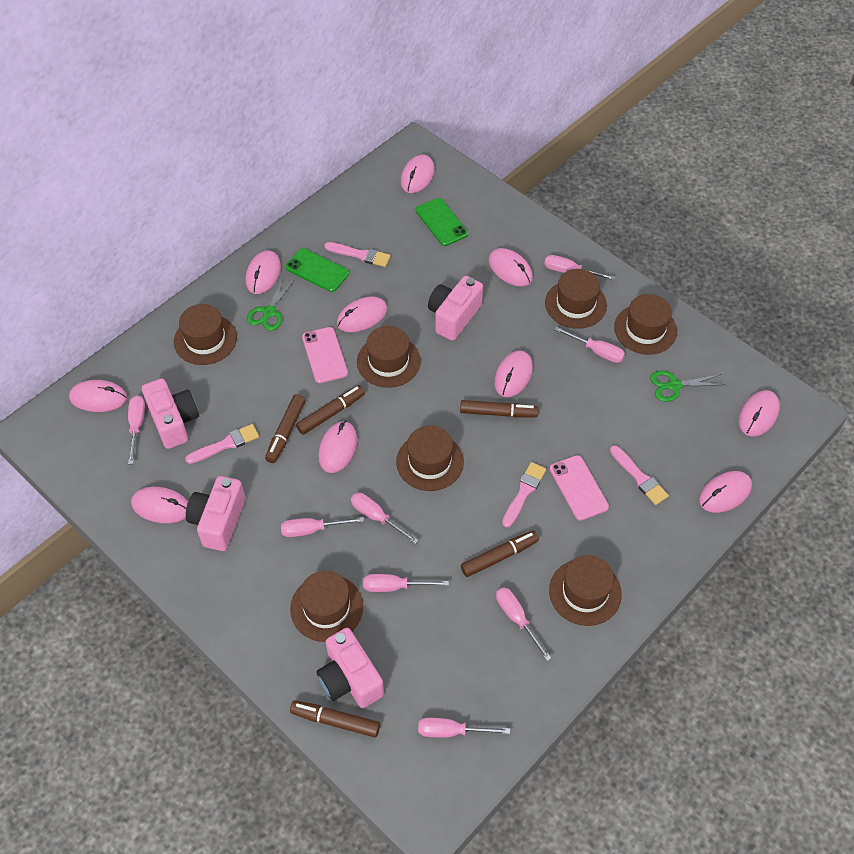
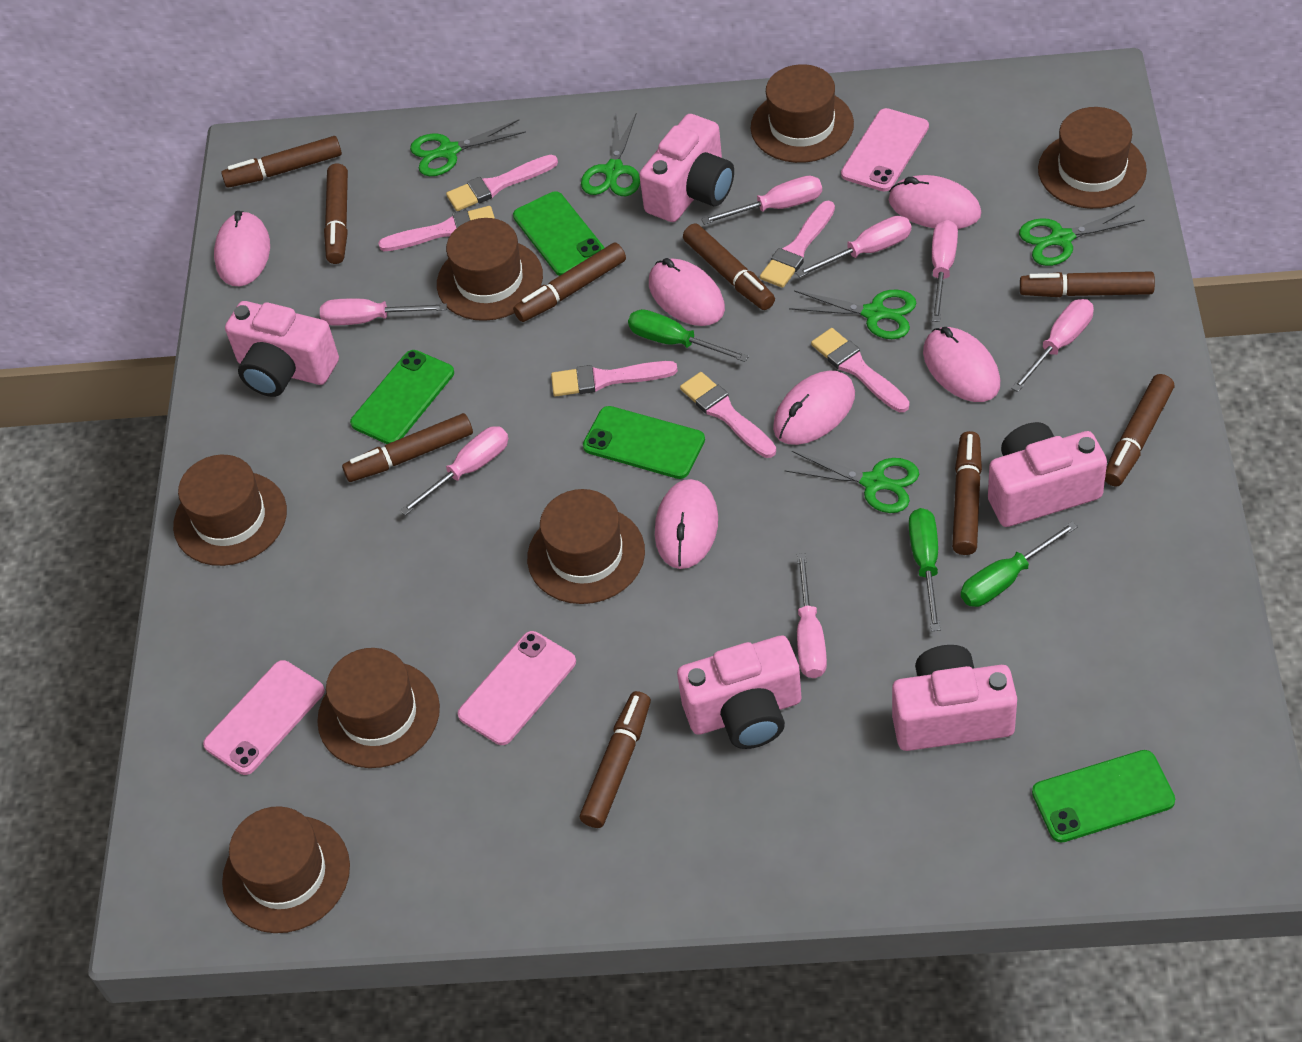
brown marker: 5 -> 9
green phone: 2 -> 4
green scissors: 2 -> 5
green screwdriver: 0 -> 3
pink brush: 4 -> 6
pink camera: 4 -> 5
pink mouse: 10 -> 6
pink phone: 2 -> 3
pink screwdriver: 8 -> 7

